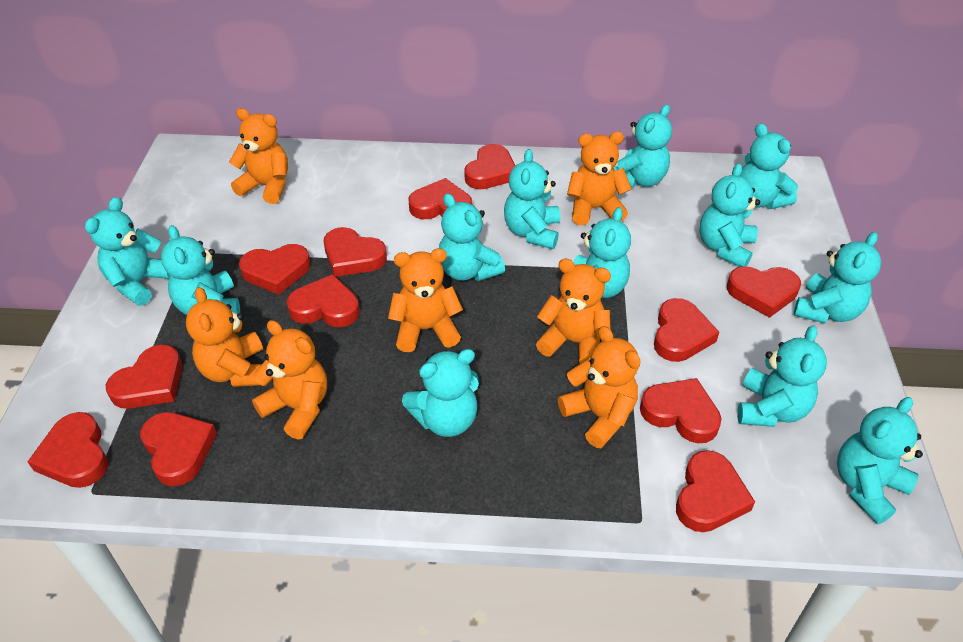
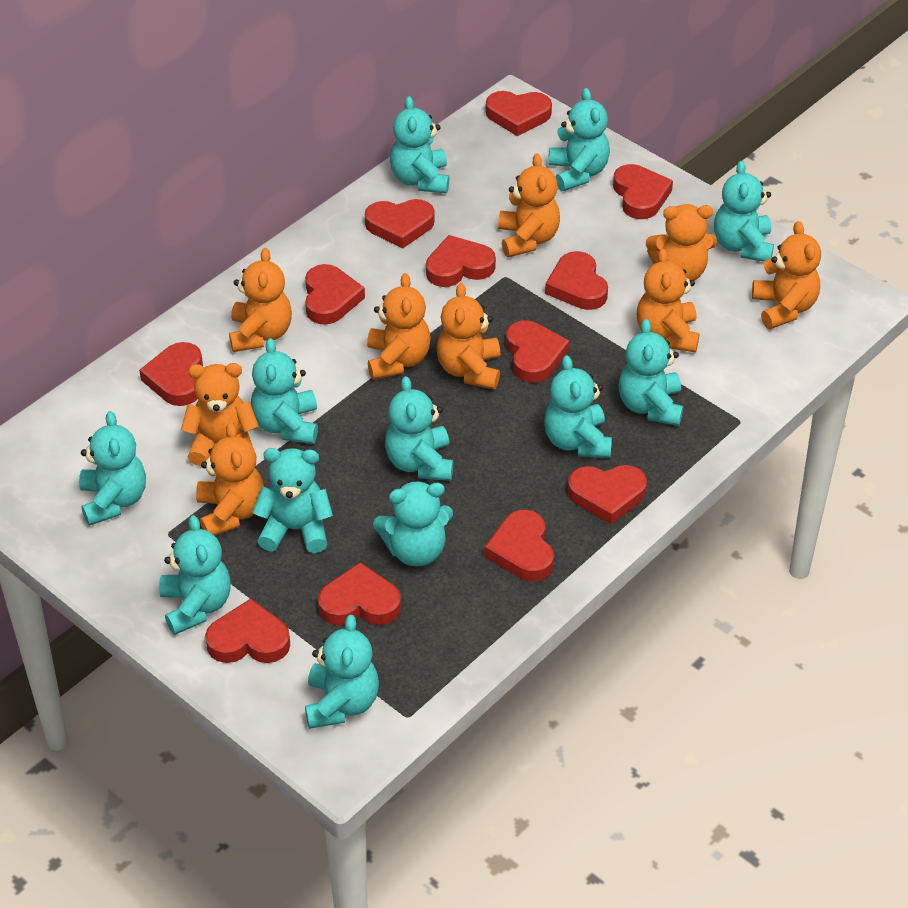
orange teddy bear: 7 -> 9

